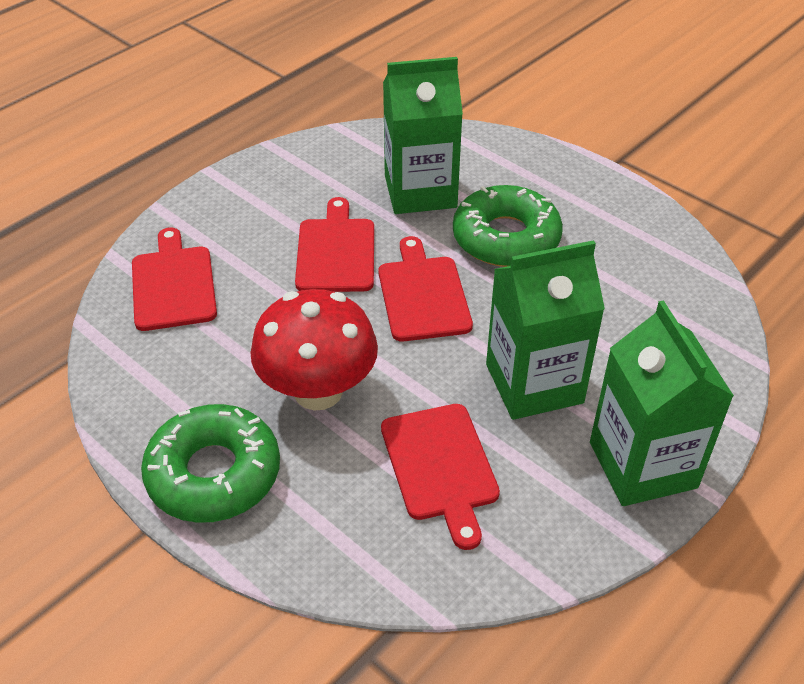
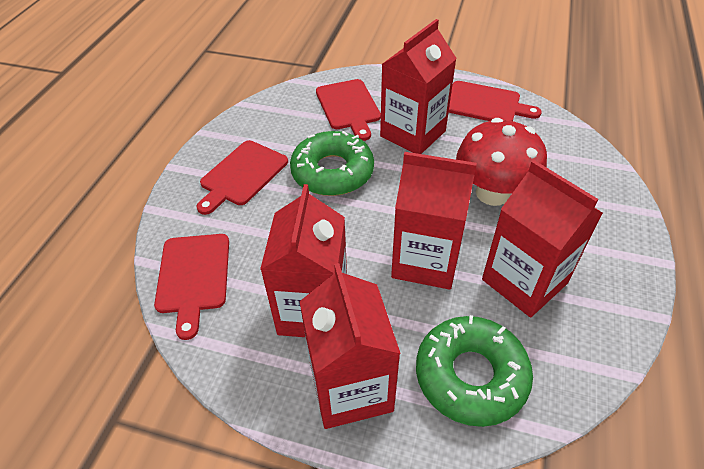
green carton: 3 -> 0
red carton: 0 -> 5

